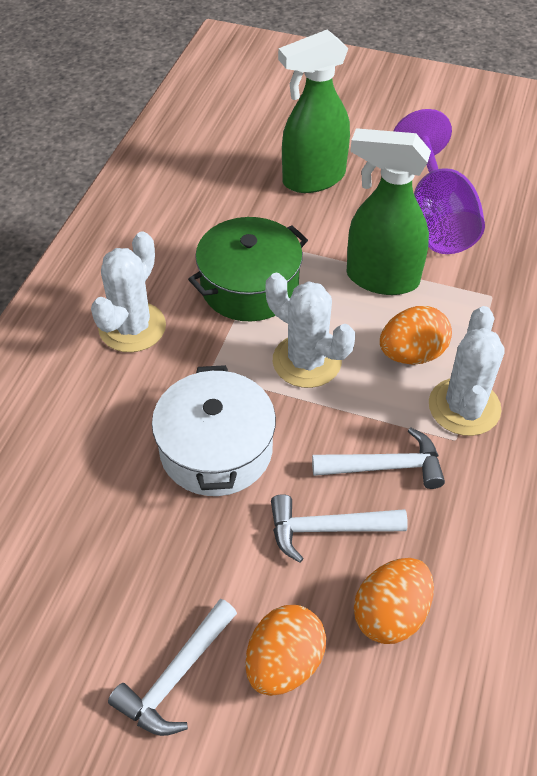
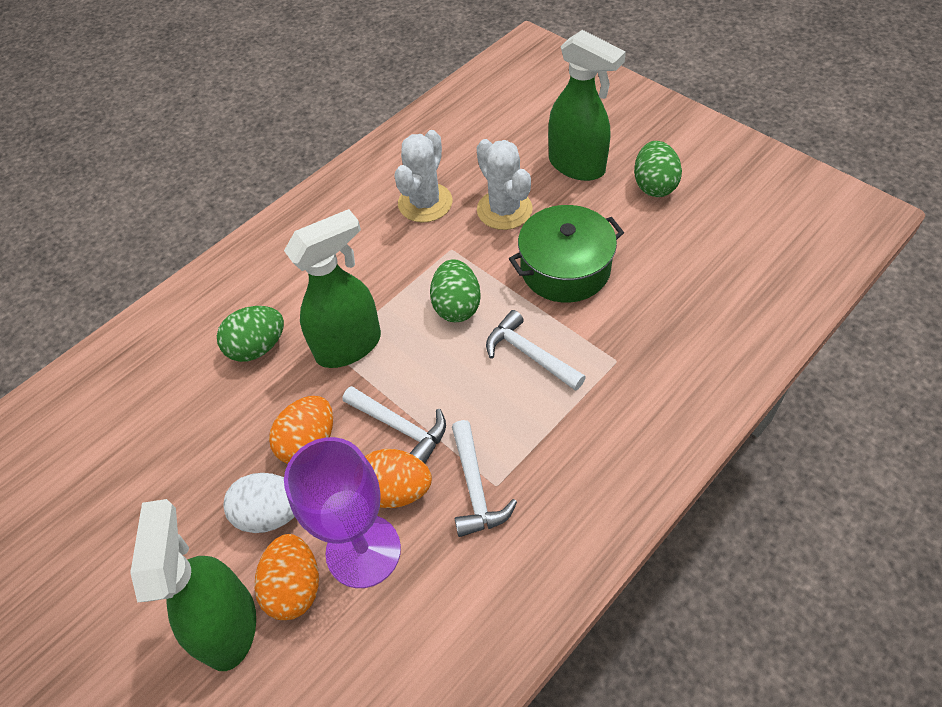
green egg: 0 -> 3
green spray bottle: 2 -> 3
white cactus: 3 -> 2
white egg: 0 -> 1
white pot: 1 -> 0

